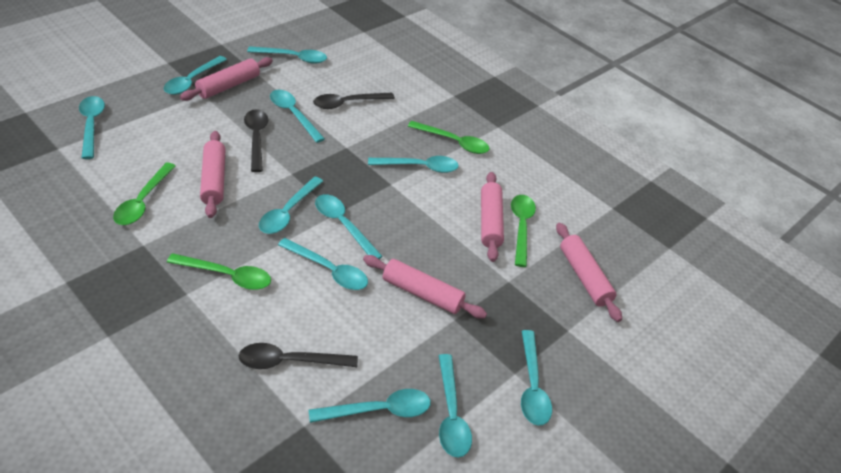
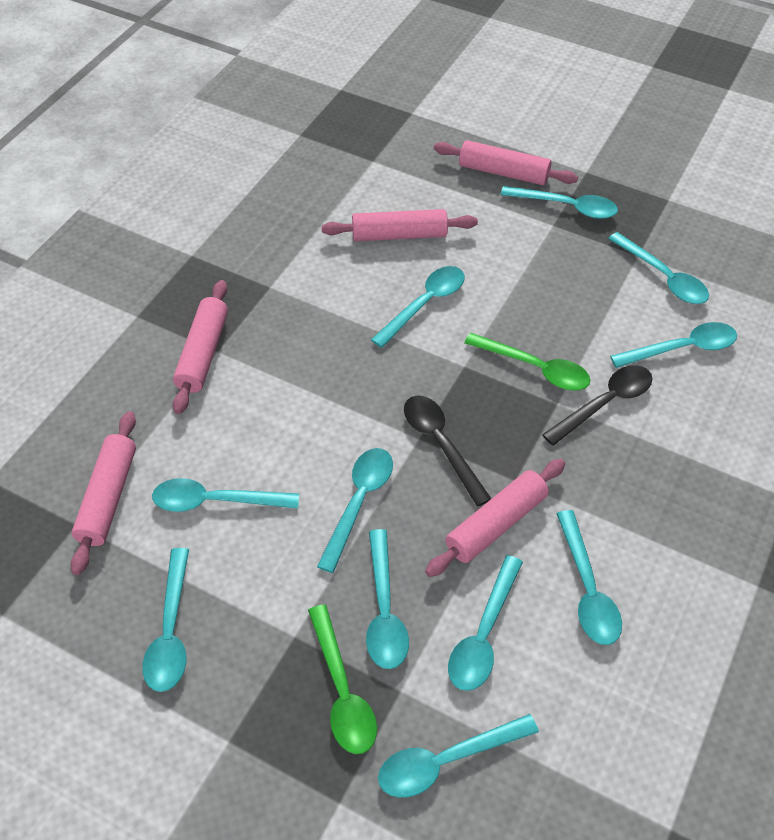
black spoon: 3 -> 2
green spoon: 4 -> 2

